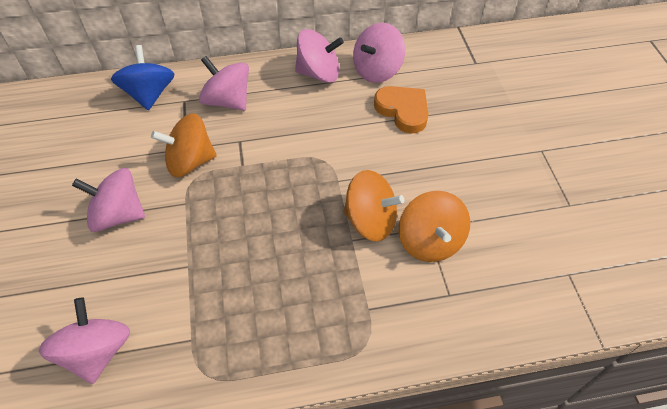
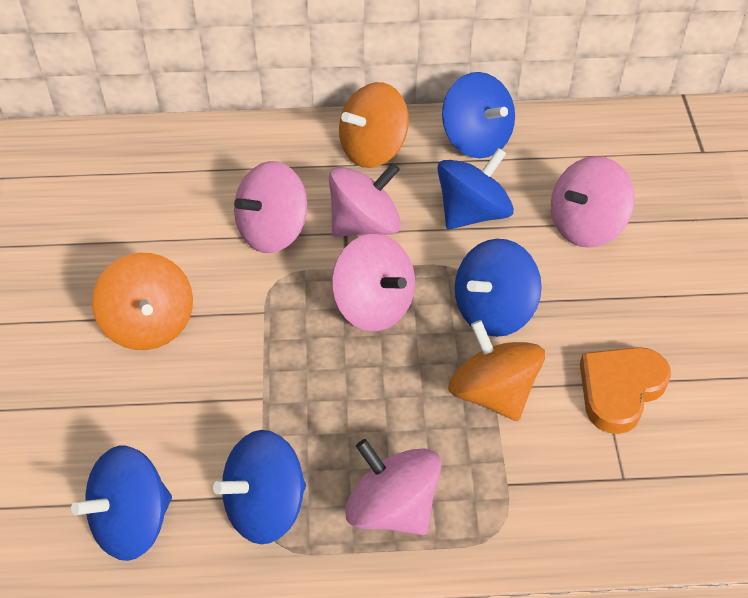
blue spinning top: 1 -> 5

